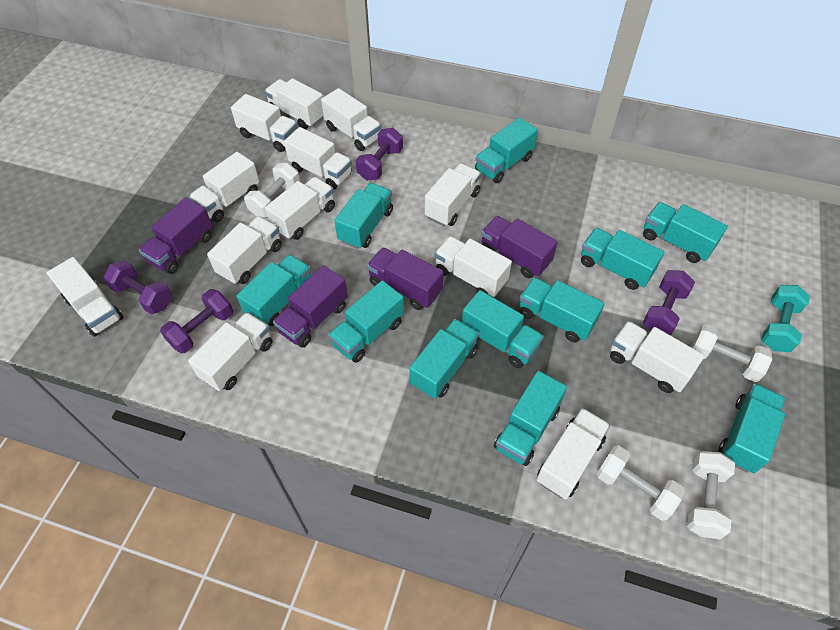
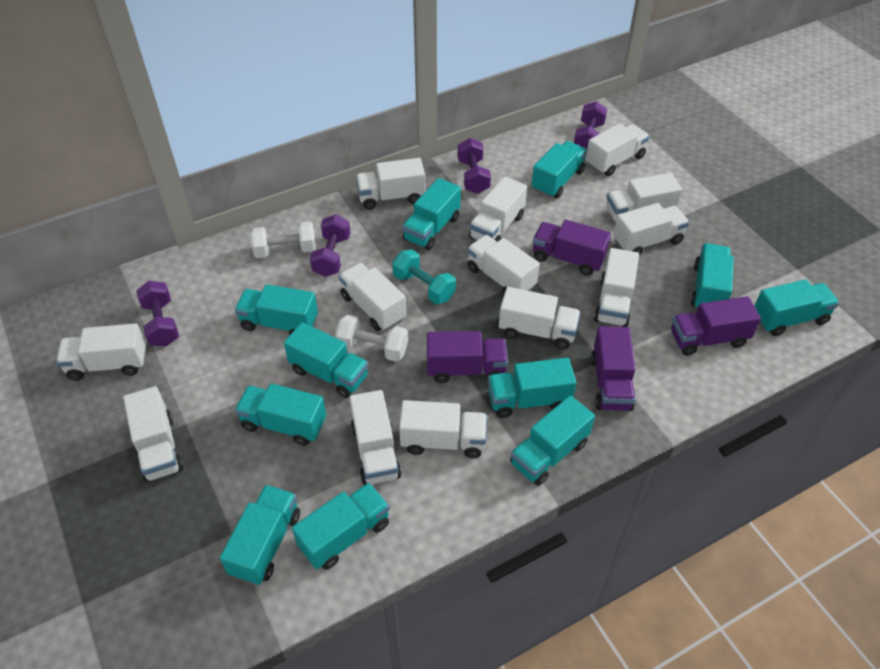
white dumbbell: 4 -> 2

